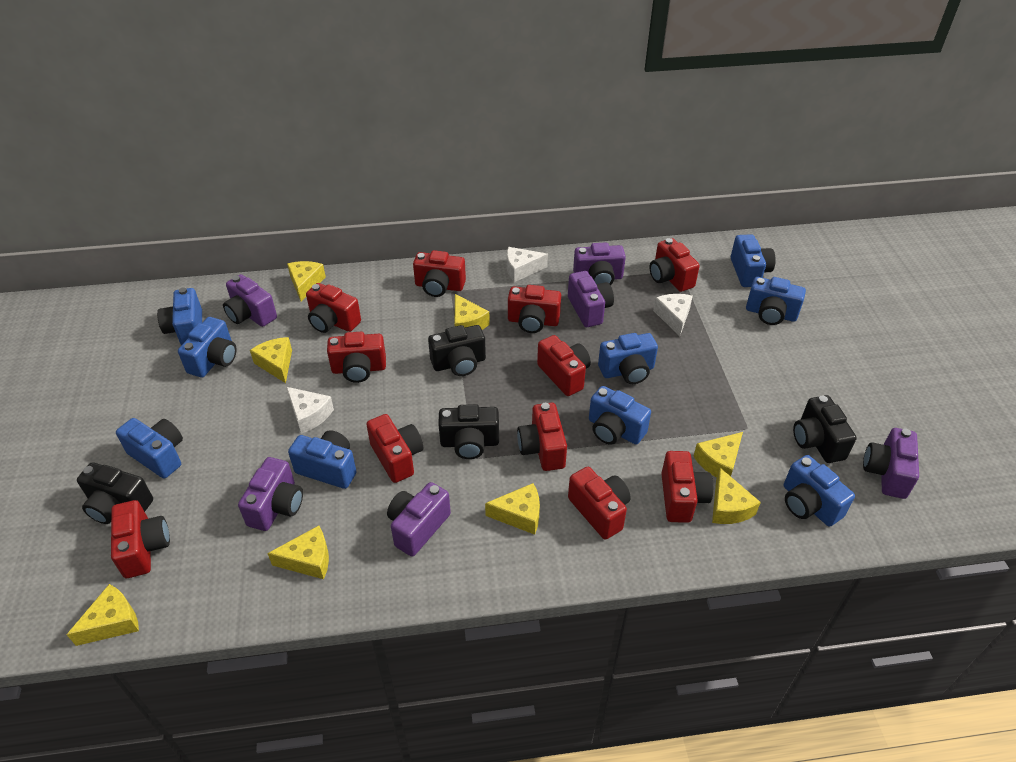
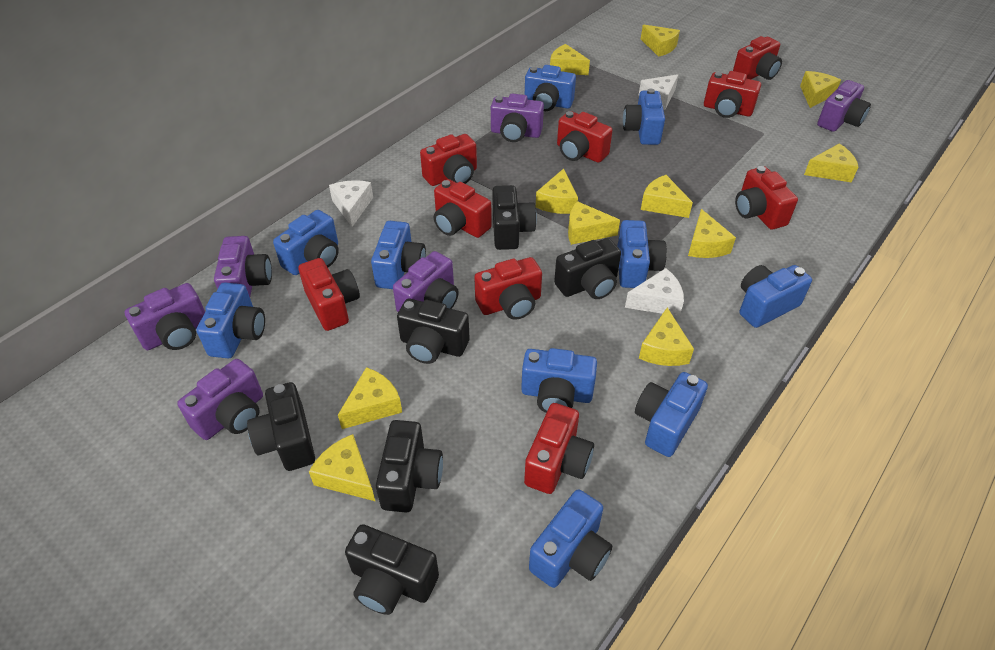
black camera: 4 -> 6
blue camera: 9 -> 10
red camera: 11 -> 9
yellow cheese: 8 -> 11

